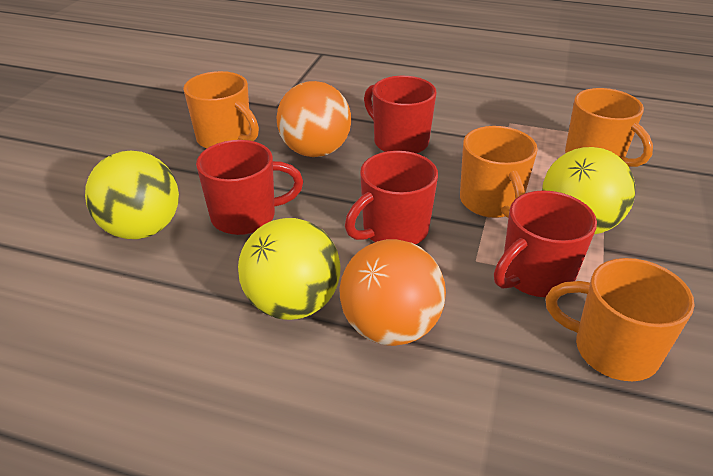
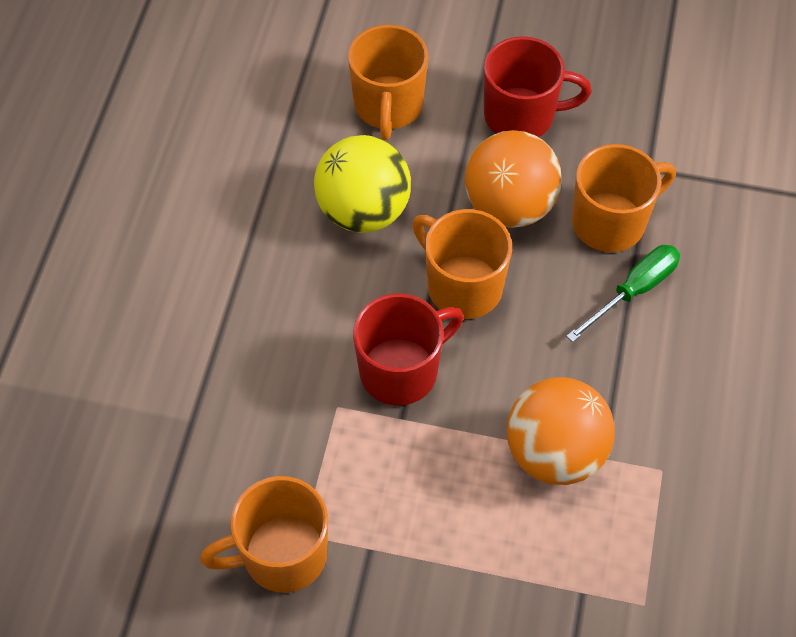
green screwdriver: 0 -> 1
red mug: 4 -> 2
yellow ball: 3 -> 1

